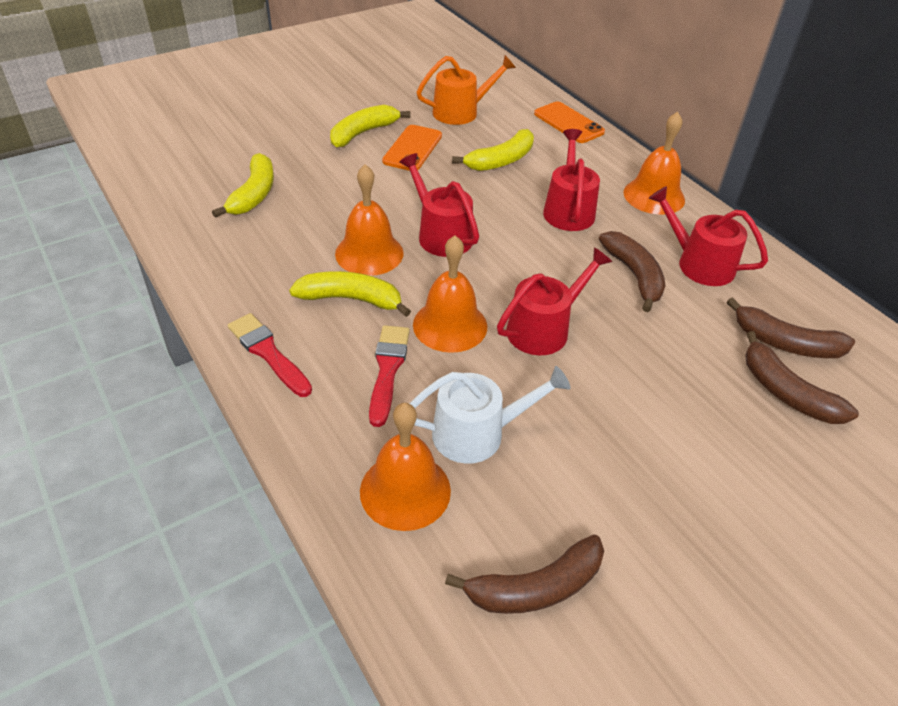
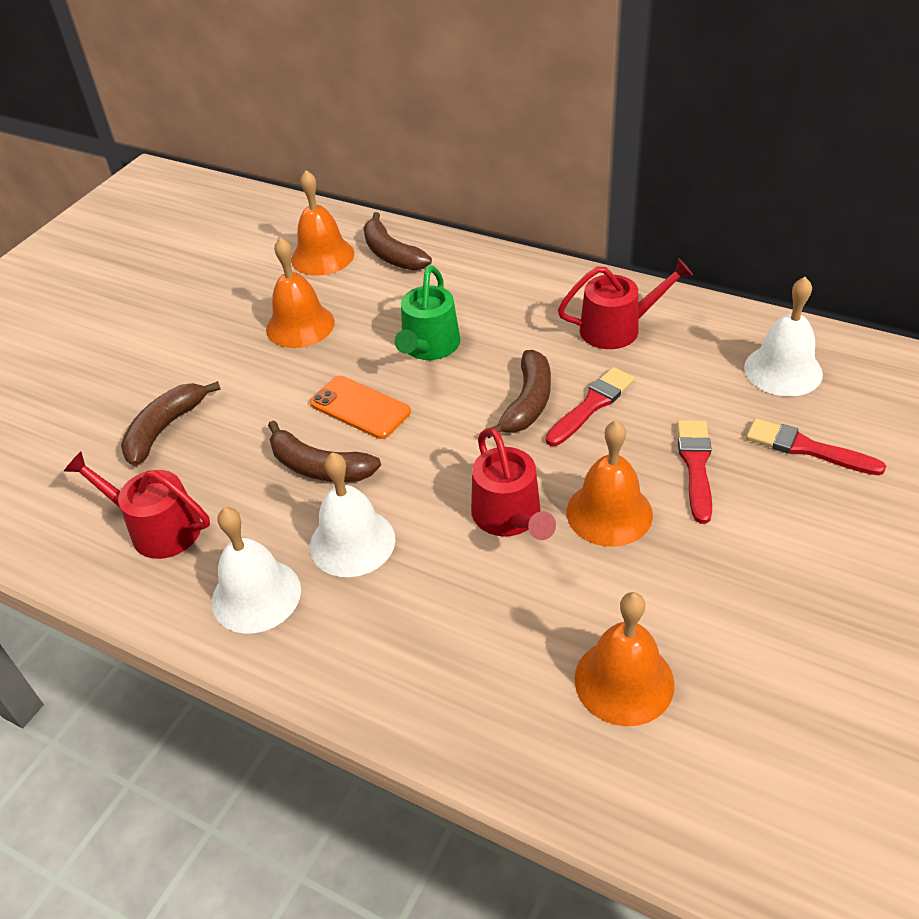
green watering can: 0 -> 1
orange phone: 2 -> 1
orange watering can: 1 -> 0
red brush: 2 -> 3
red watering can: 4 -> 3
white bell: 0 -> 3
white watering can: 1 -> 0
yellow banana: 4 -> 0

